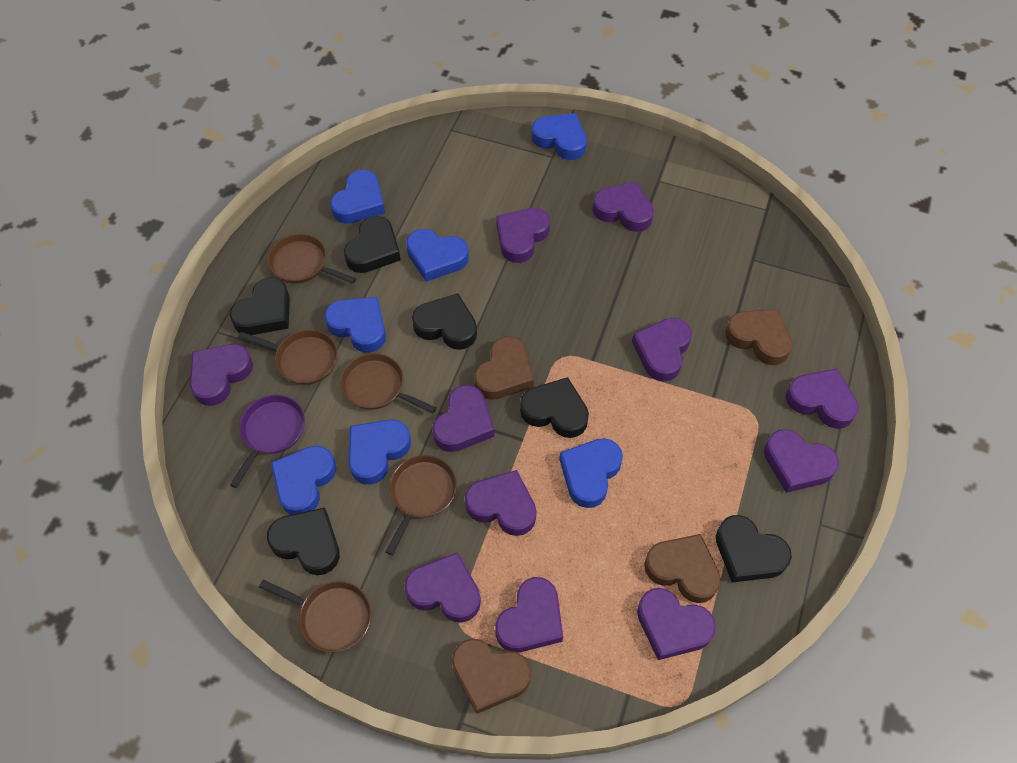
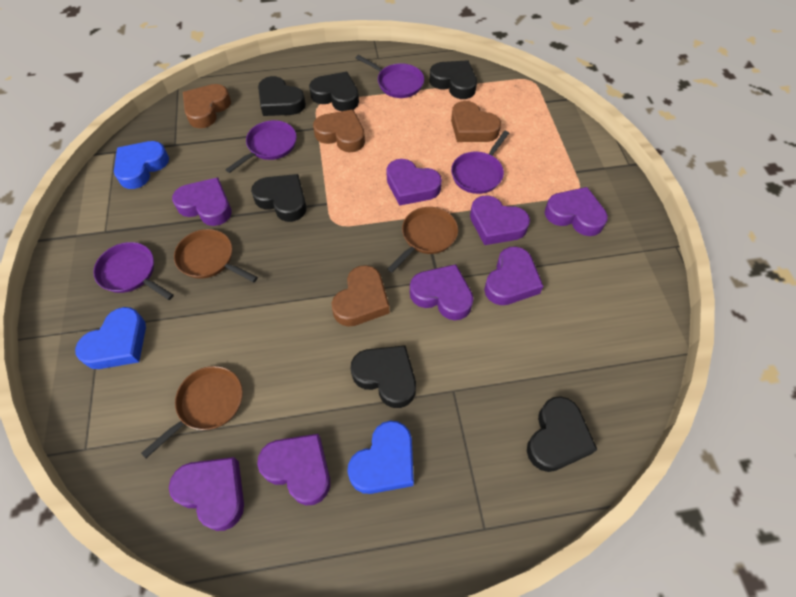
blue heart: 7 -> 3
brown pan: 5 -> 3
purple heart: 11 -> 8
purple pan: 1 -> 4

